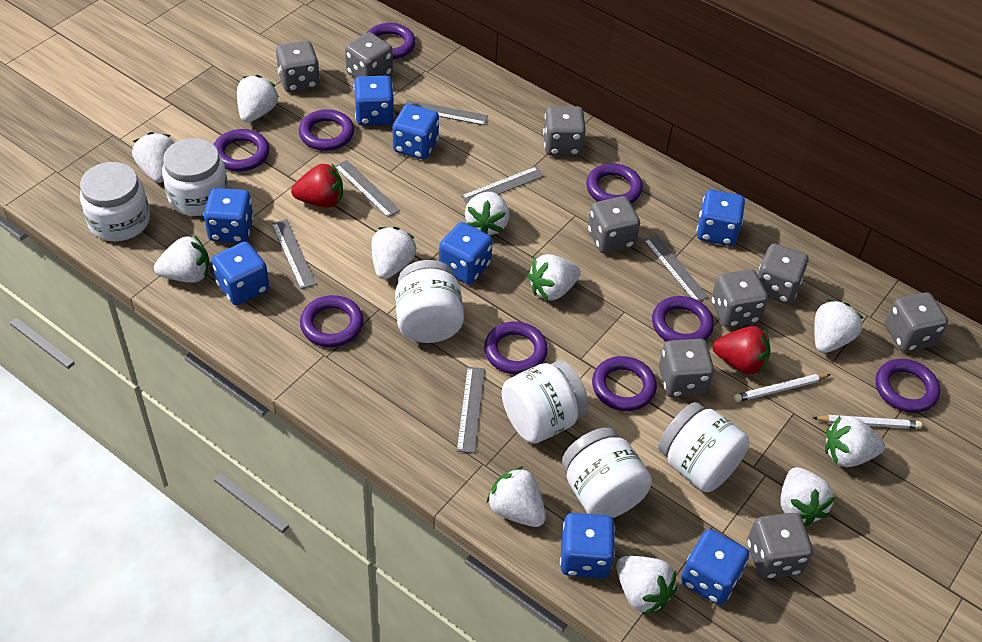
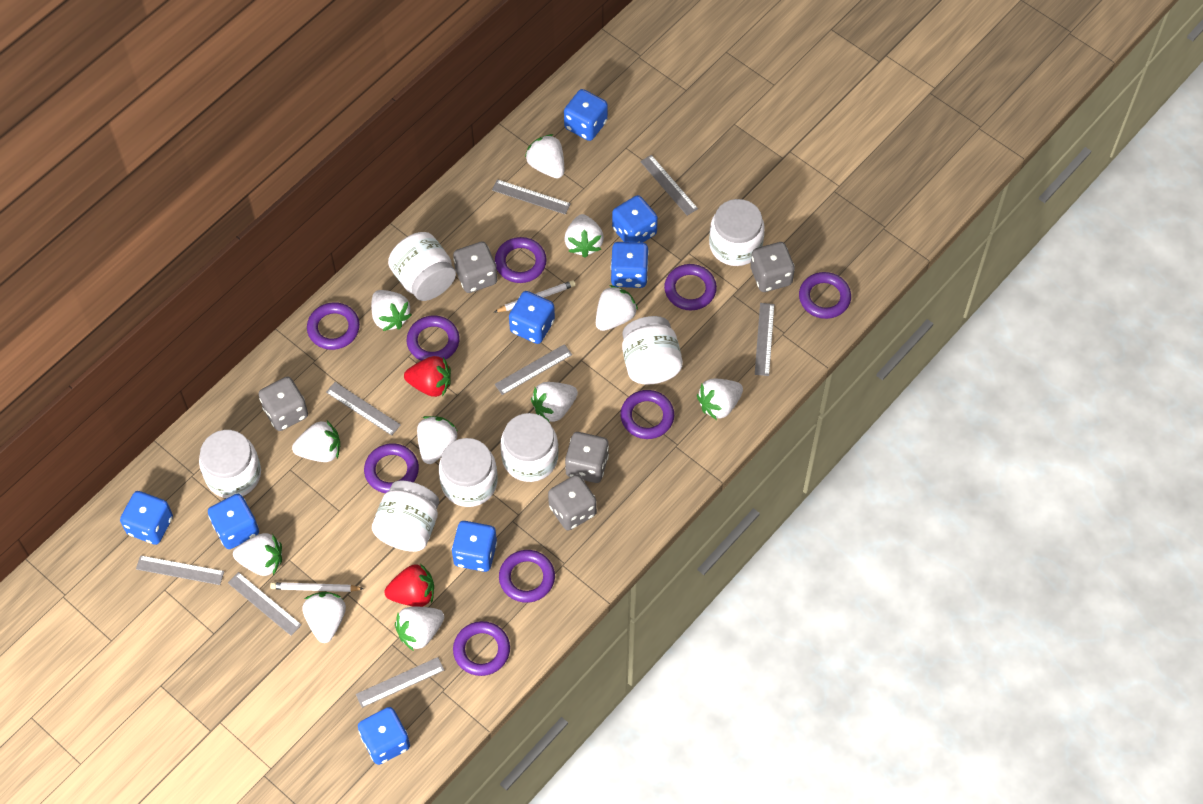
grey dice: 9 -> 5
grey ruler: 6 -> 8
white jar: 6 -> 7

